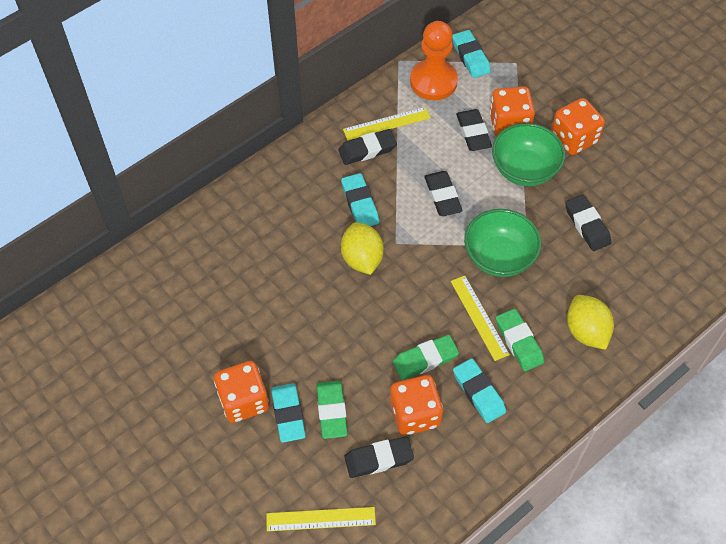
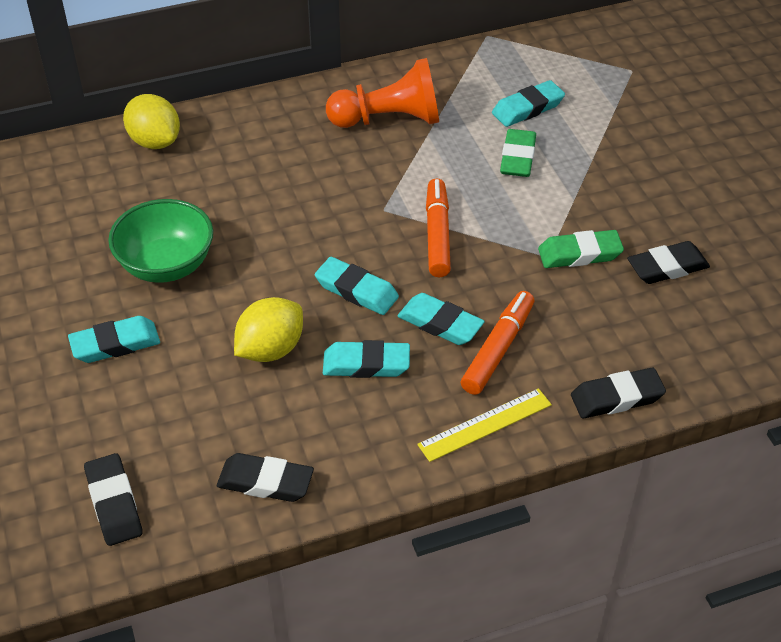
black eraser: 5 -> 4
green bowl: 2 -> 1
green eraser: 3 -> 2
orange dice: 4 -> 0
orange marker: 0 -> 2
turquoise eraser: 4 -> 5
yellow ruler: 3 -> 1

